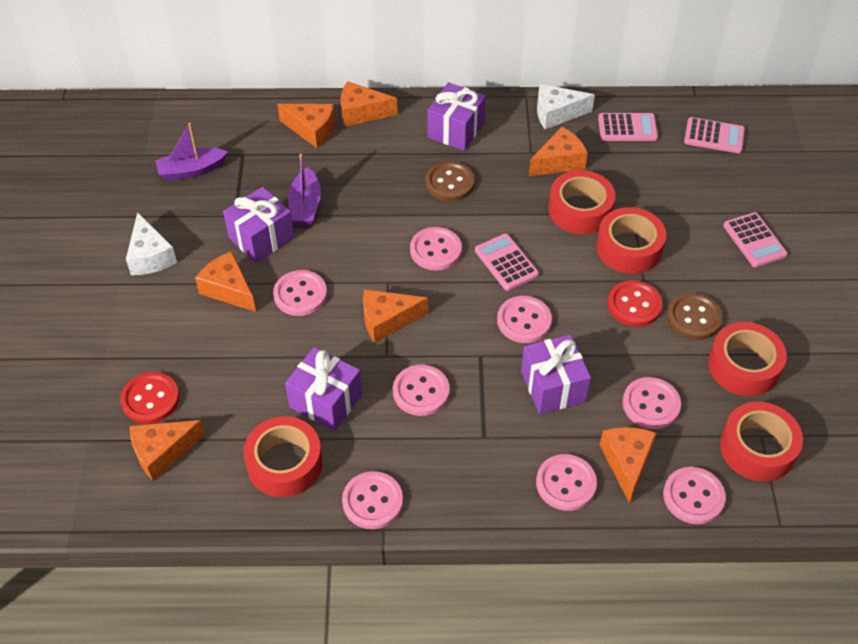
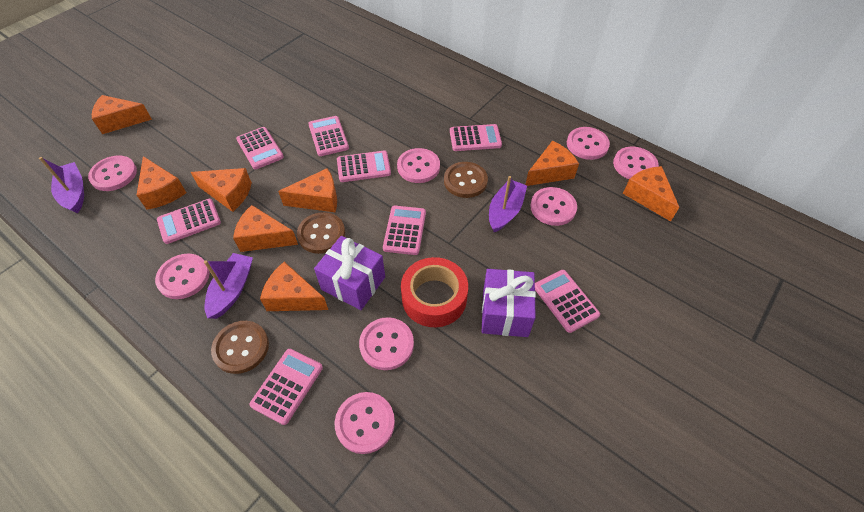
brown button: 2 -> 3
orange cheese: 7 -> 8
pink calculator: 4 -> 8
purple boat: 2 -> 3
purple gift: 4 -> 2
red button: 2 -> 0
red tape: 5 -> 1
white cheese: 2 -> 0

